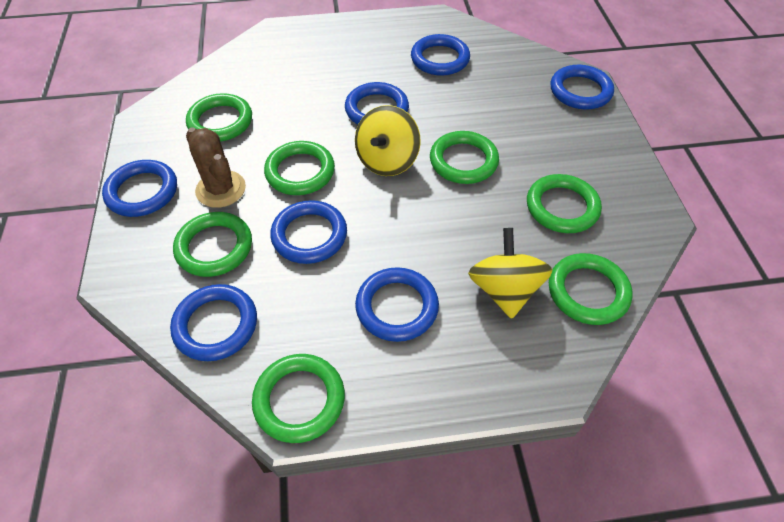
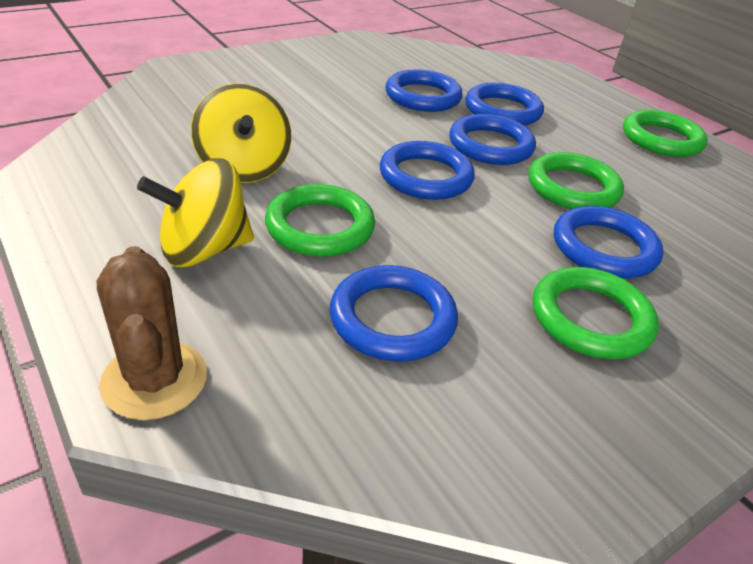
blue ring: 7 -> 6
green ring: 7 -> 4

